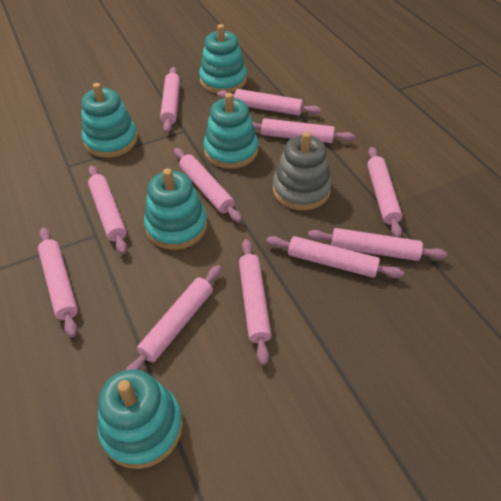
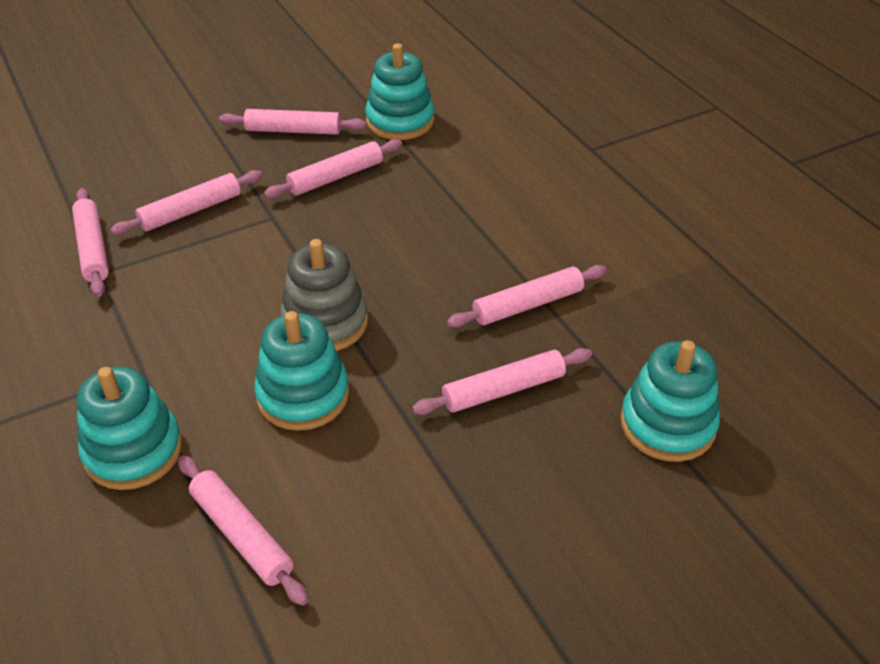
pink rolling pin: 11 -> 7
turquoise stacking toy: 5 -> 4

